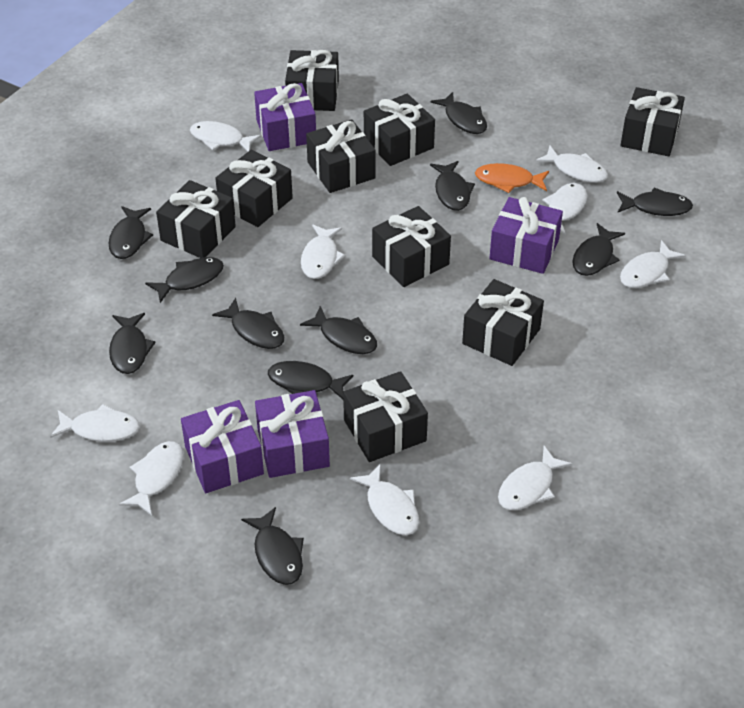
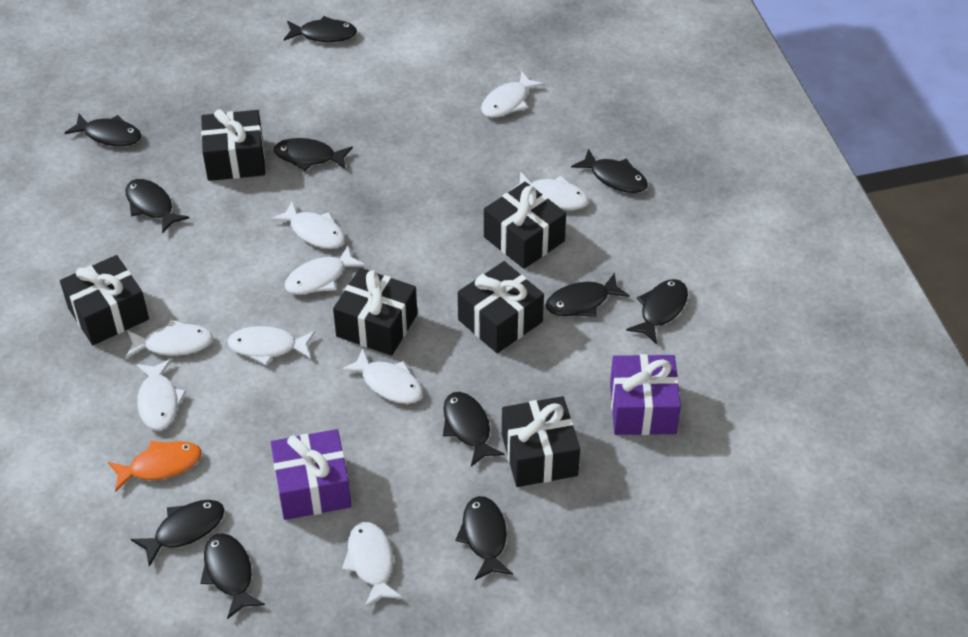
black gift: 9 -> 6
purple gift: 4 -> 2

